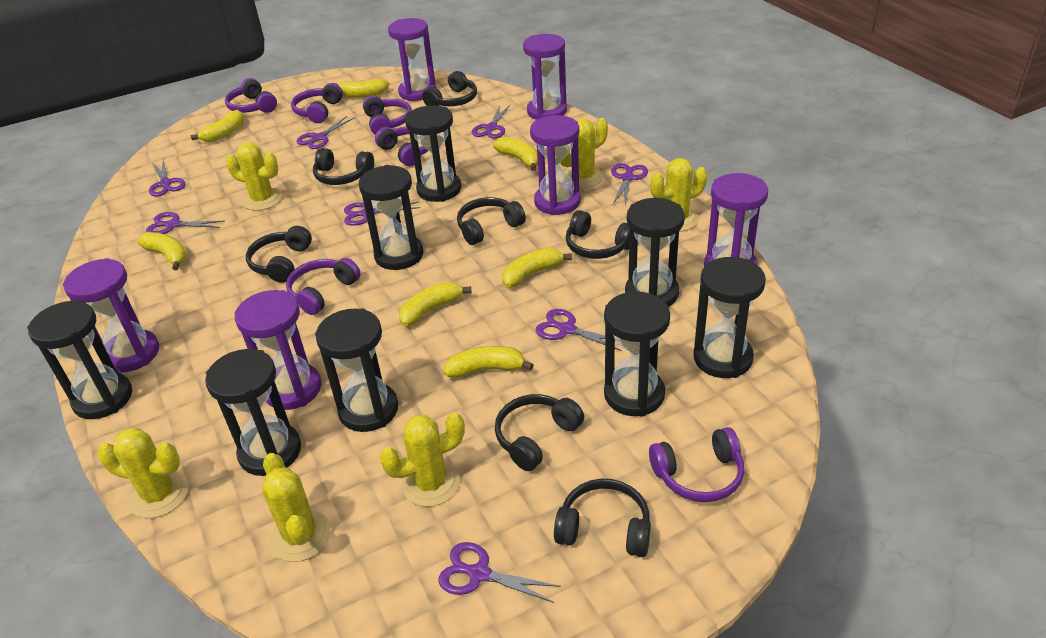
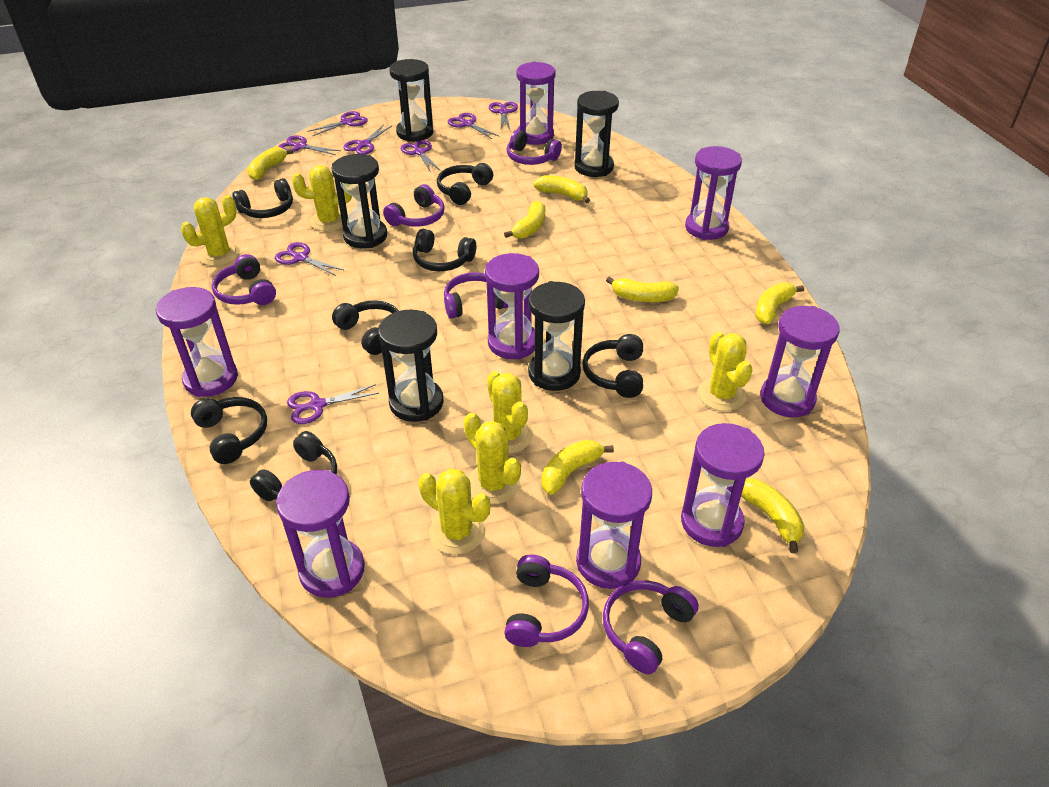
black hourglass: 8 -> 5
purple hourglass: 6 -> 8

